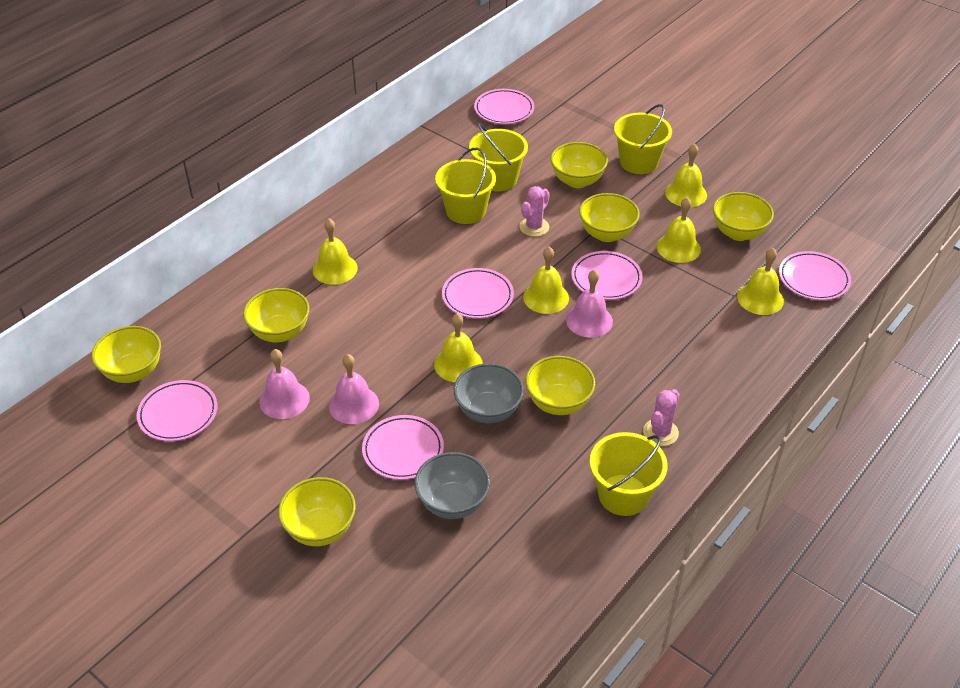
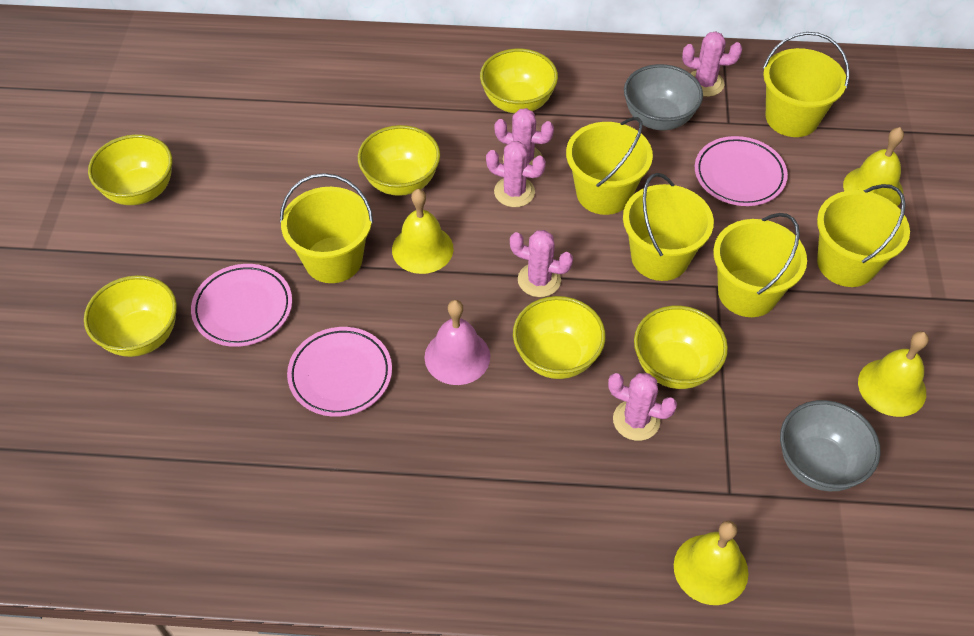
pink bell: 3 -> 1
pink cactus: 2 -> 5
pink plate: 6 -> 3
yellow bell: 6 -> 4
yellow bowl: 7 -> 6
yellow bucket: 4 -> 6

